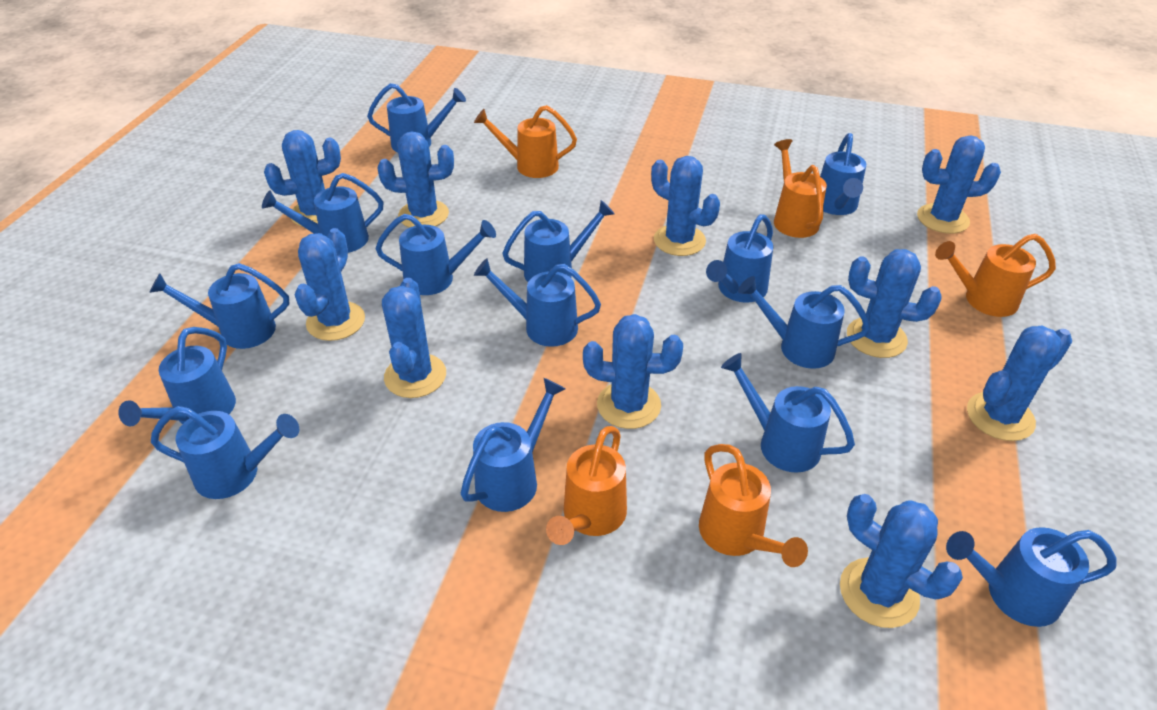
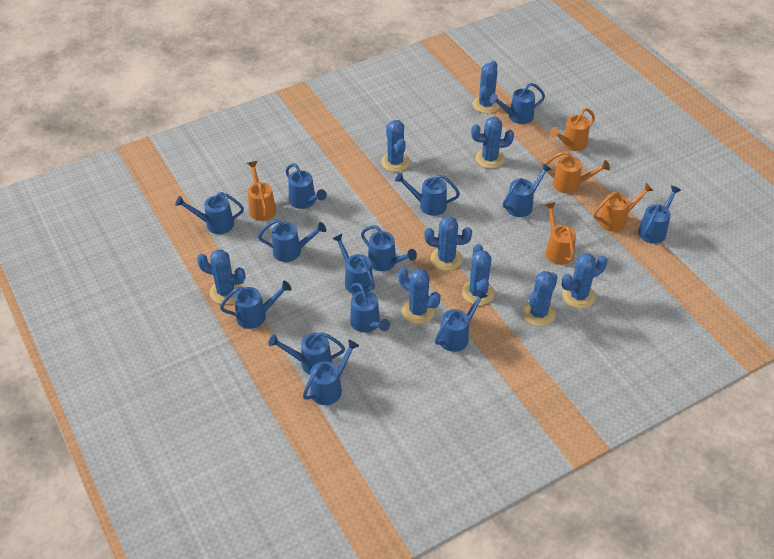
blue cactus: 10 -> 9

